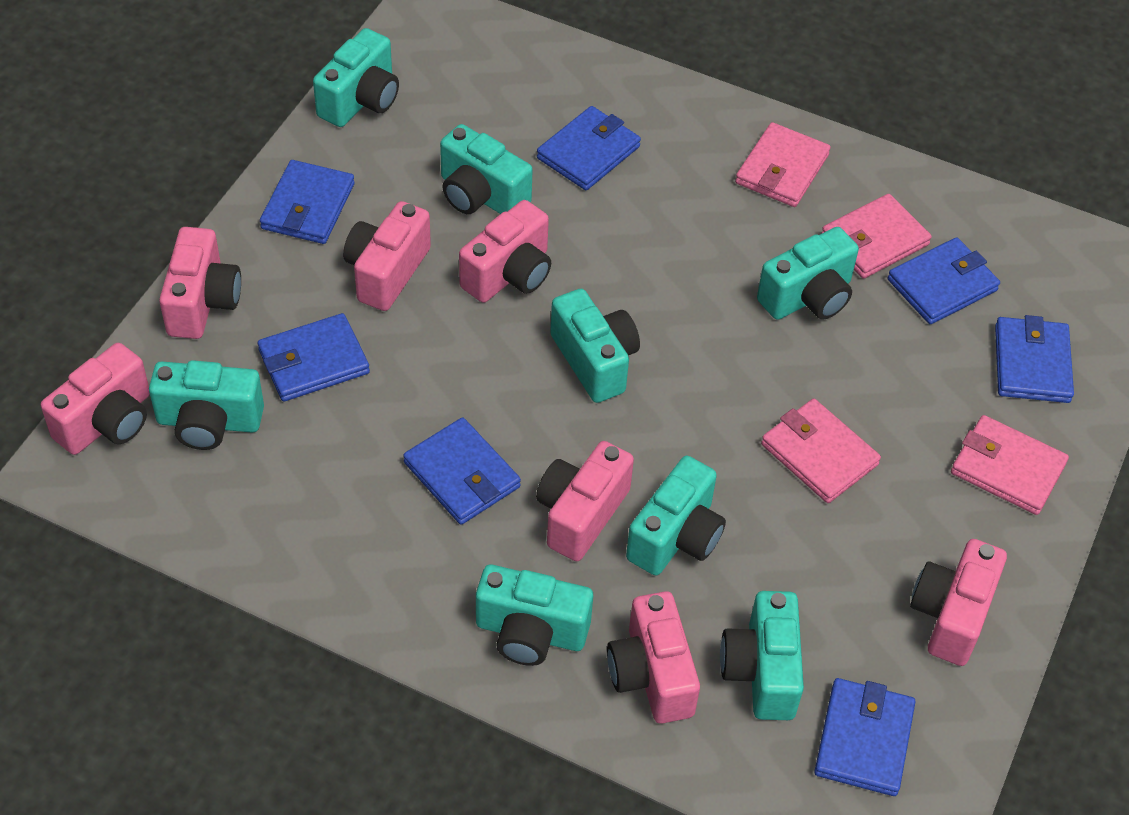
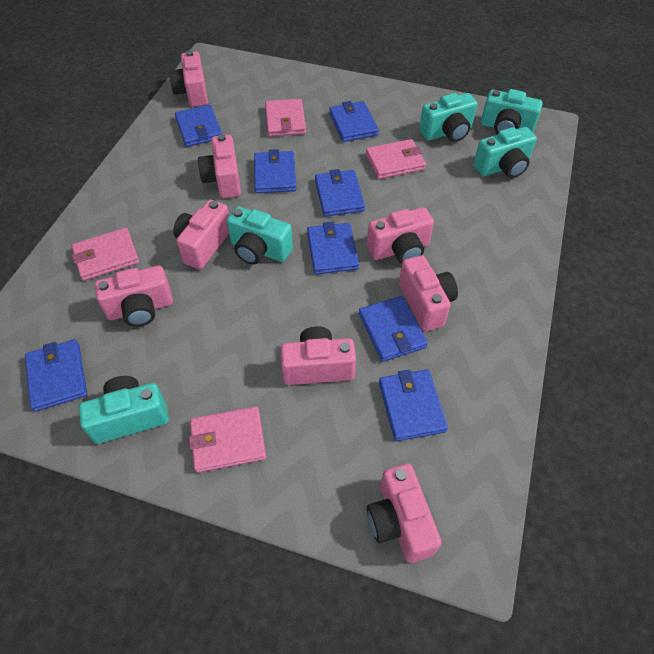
blue wallet: 7 -> 8
pink camera: 7 -> 8
turquoise camera: 8 -> 5

